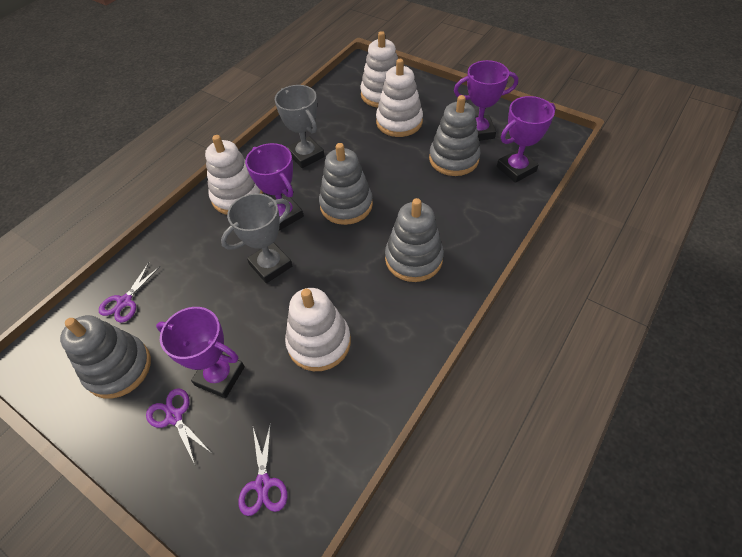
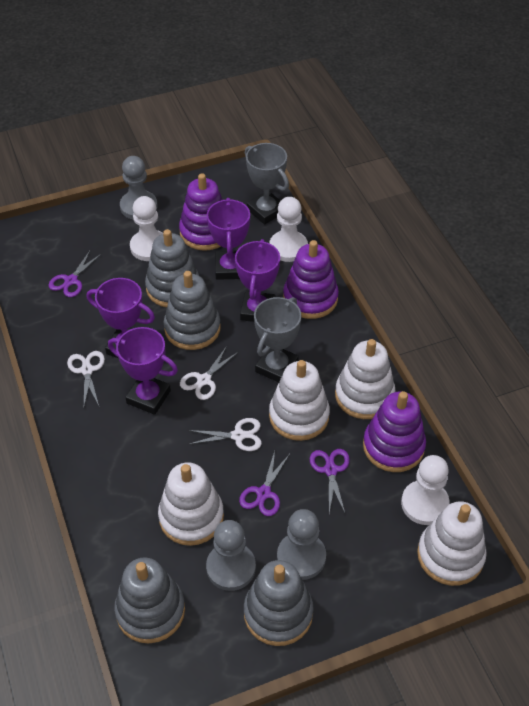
grey pawn: 0 -> 3
purple stacking toy: 0 -> 3
white pawn: 0 -> 3
white scissors: 0 -> 3

